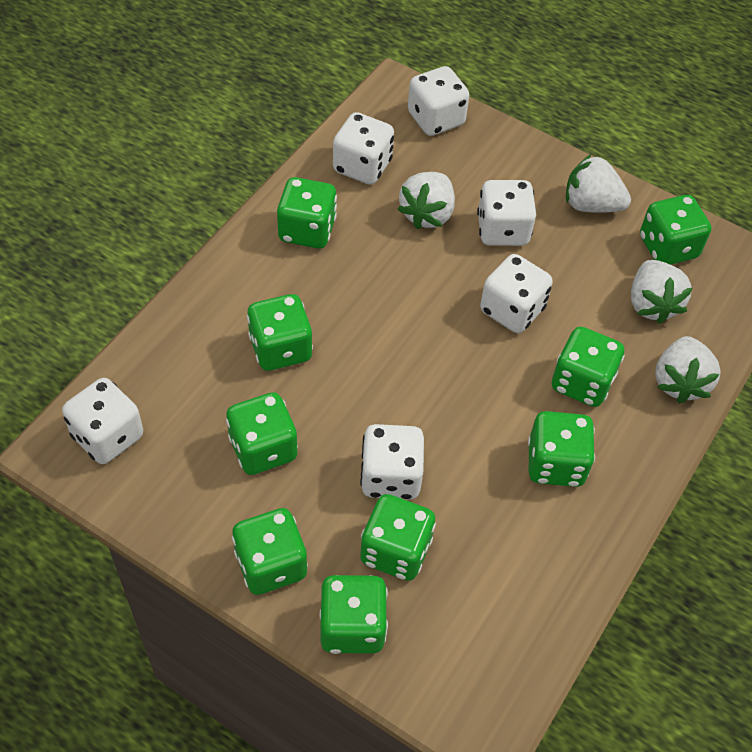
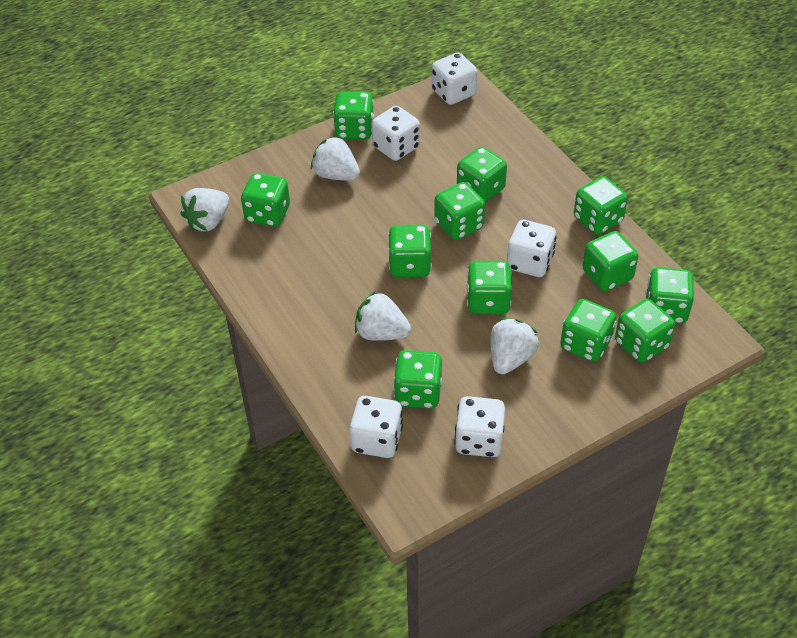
green dice: 9 -> 12
white dice: 6 -> 5

